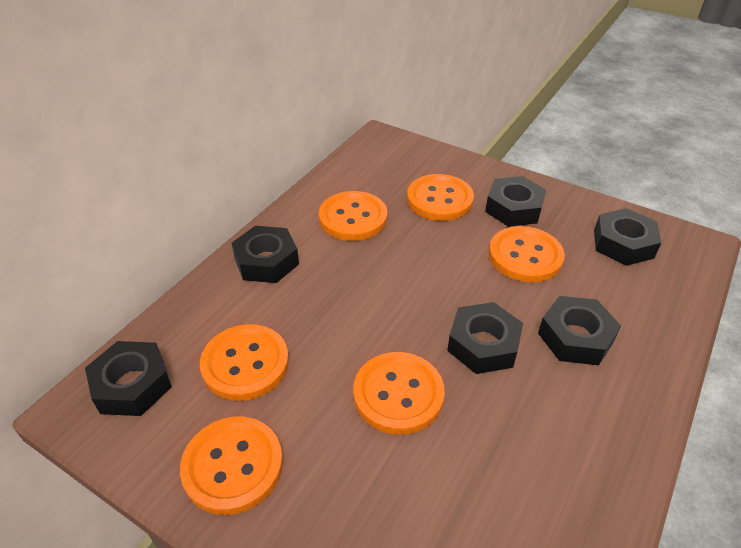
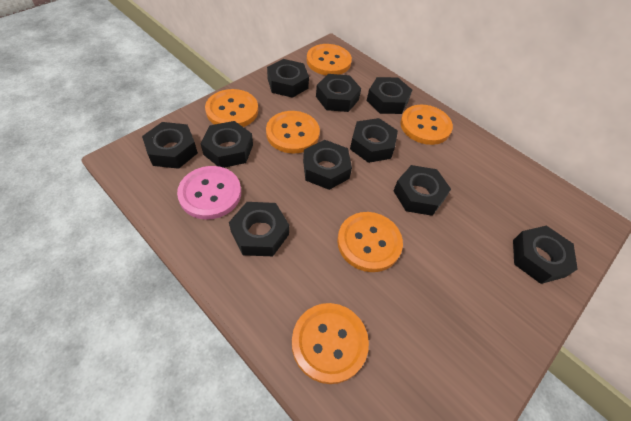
black nut: 6 -> 10
pink button: 0 -> 1

